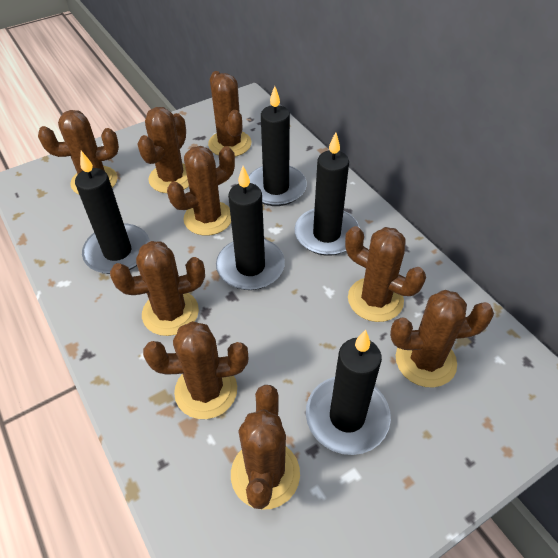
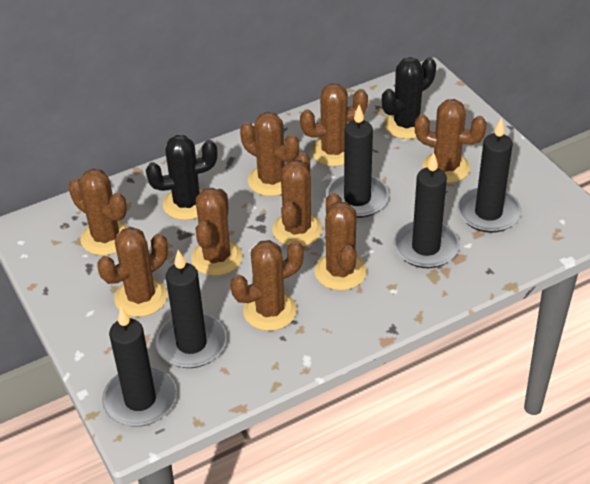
black cactus: 0 -> 2

